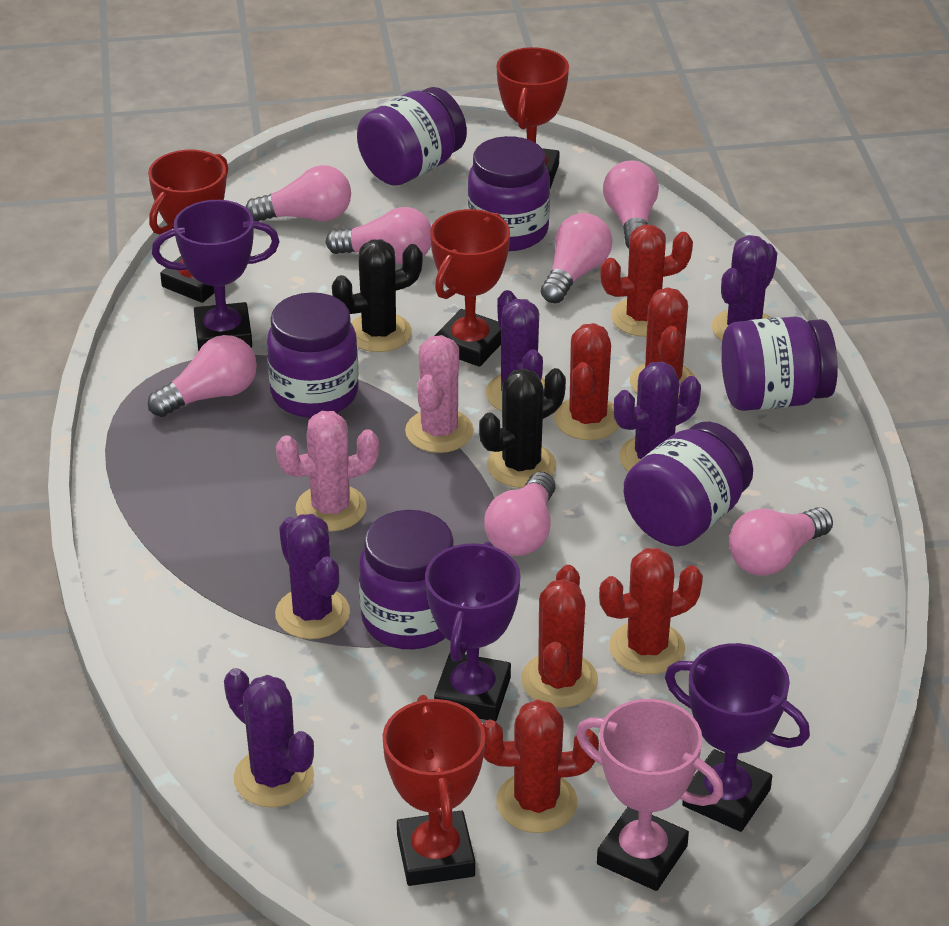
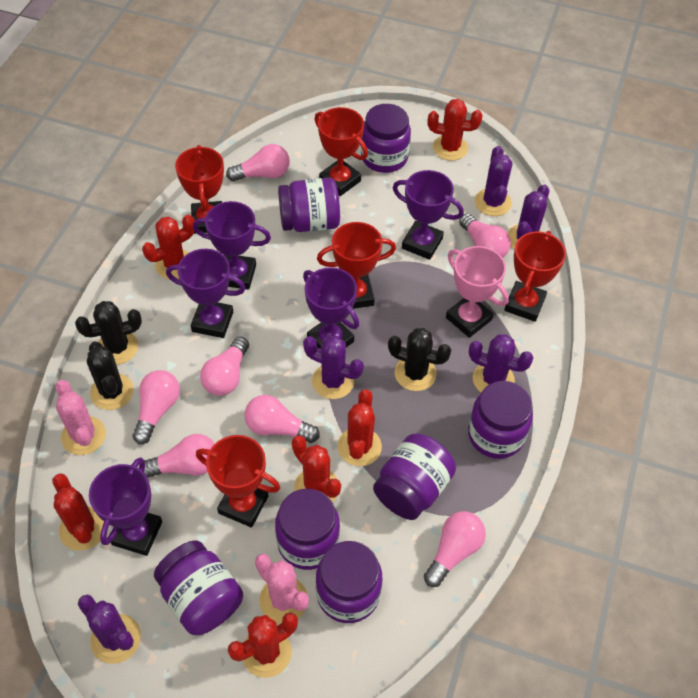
black cactus: 2 -> 3
purple jar: 6 -> 7
purple trophy: 3 -> 5
red trophy: 4 -> 5

